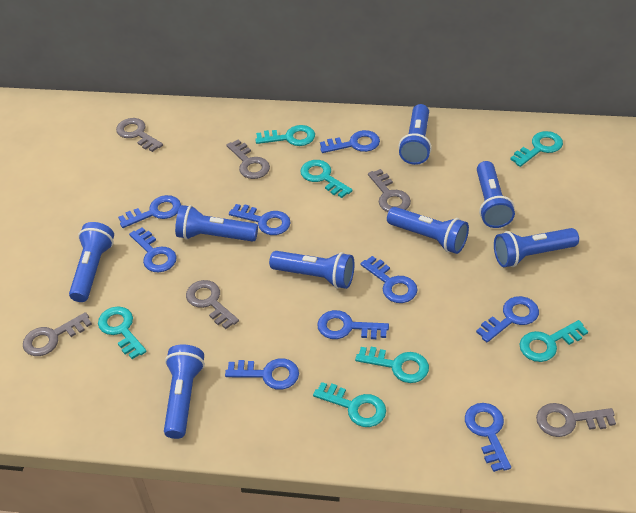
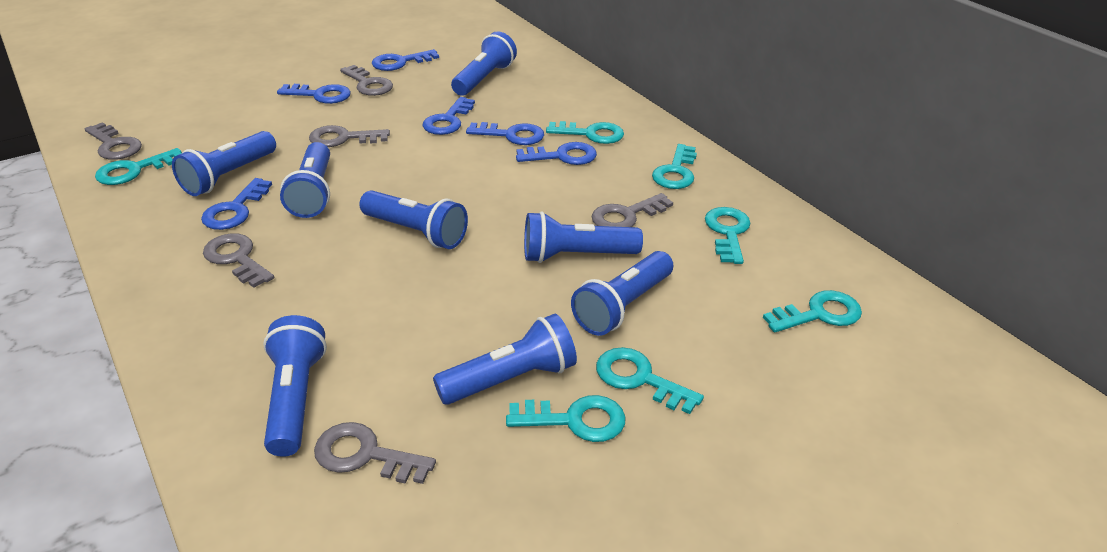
blue key: 9 -> 6

